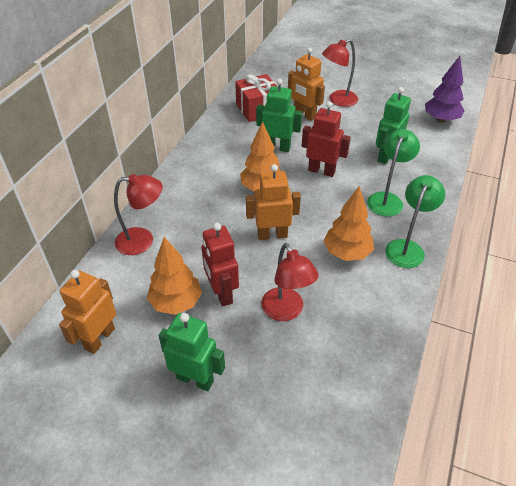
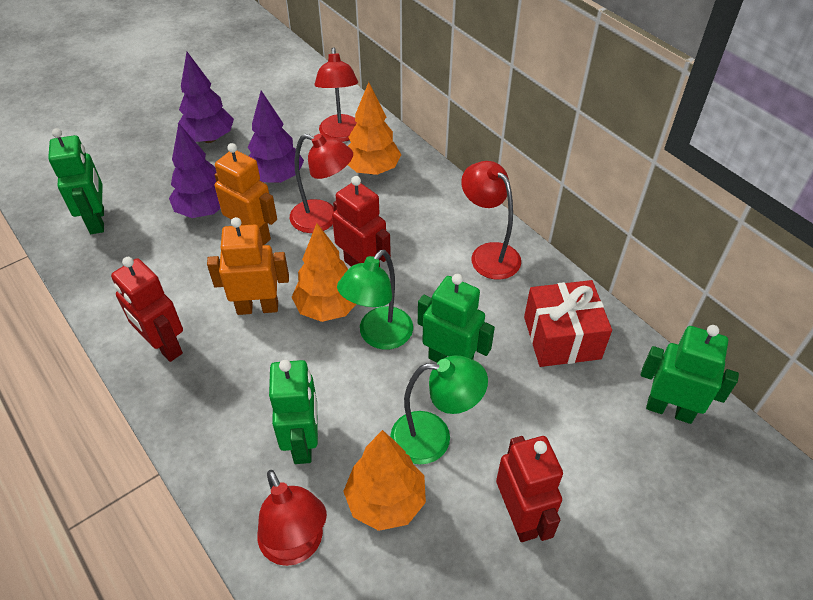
green robot: 3 -> 4
orange robot: 3 -> 2
purple tree: 1 -> 3
red lamp: 3 -> 4
red robot: 2 -> 3

